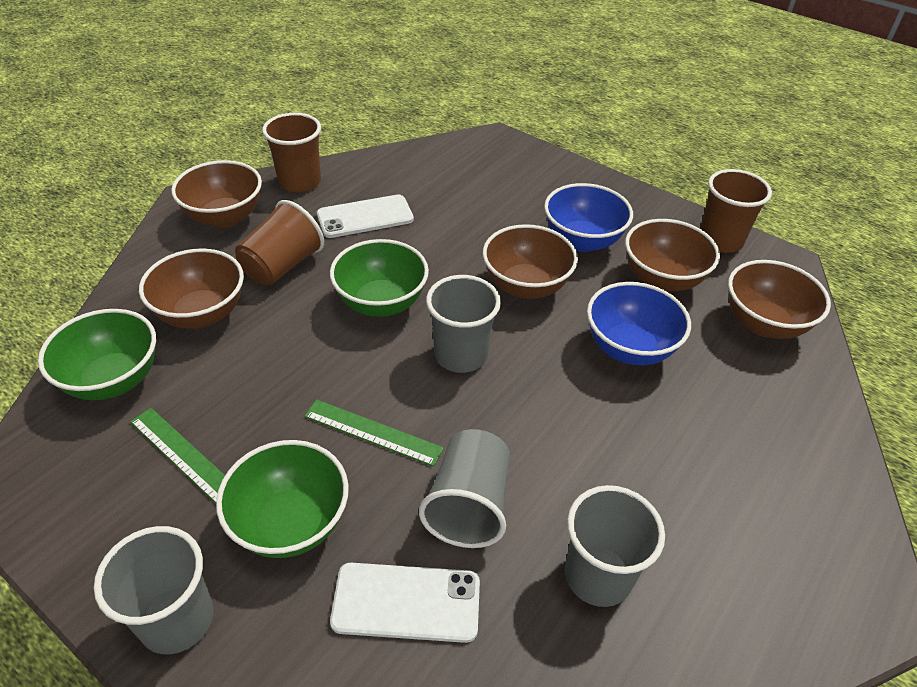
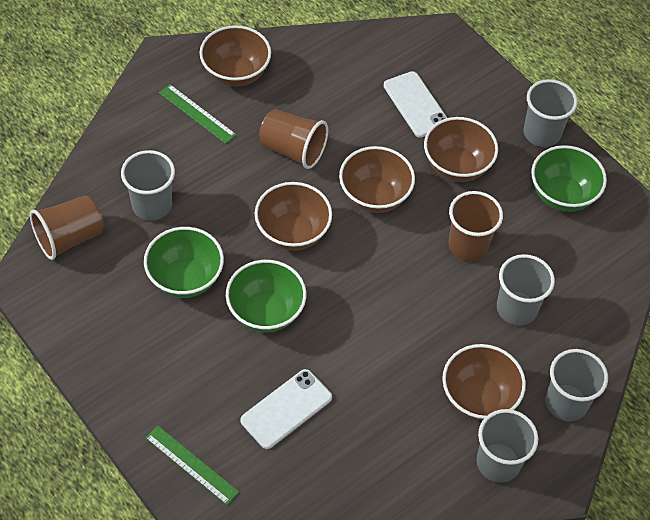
blue bowl: 2 -> 0
grey cup: 4 -> 5

